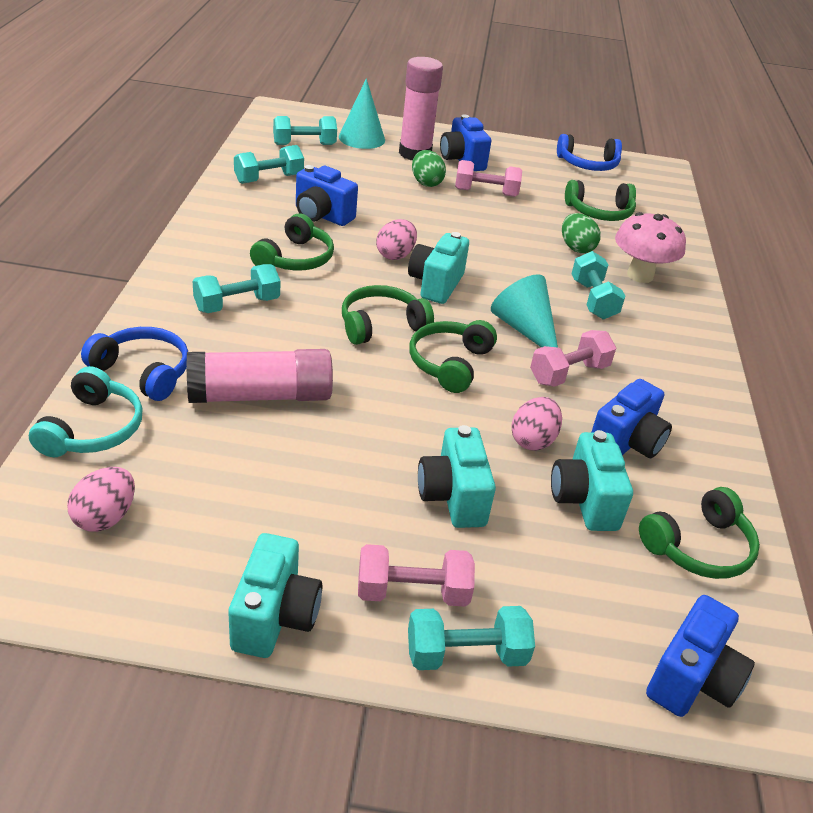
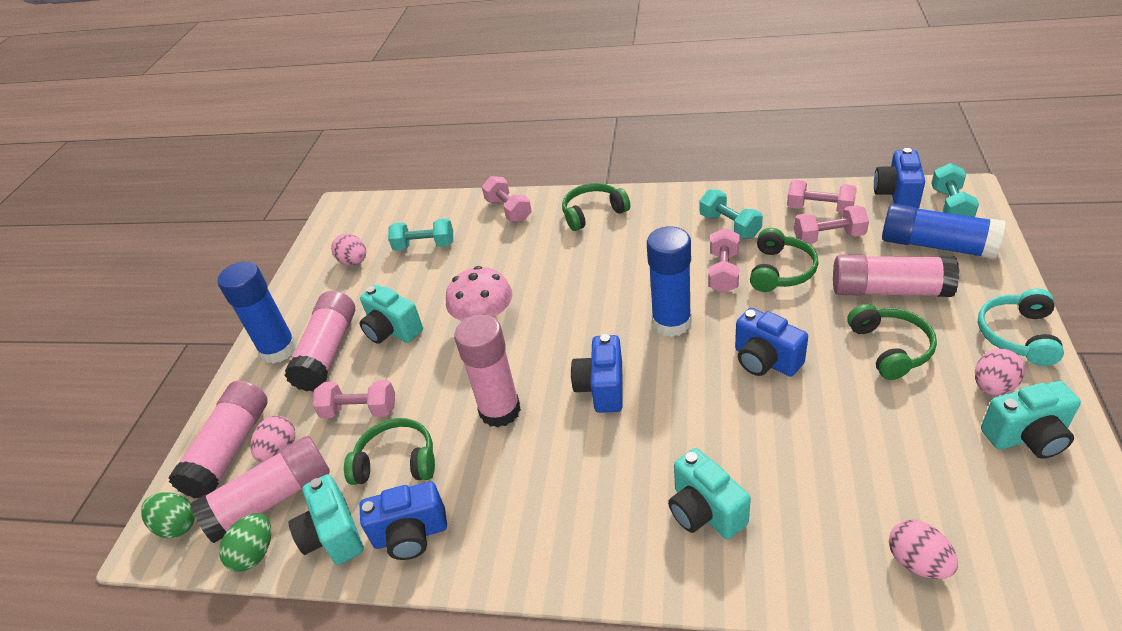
blue glue stick: 0 -> 3
blue headphones: 2 -> 0
green headphones: 5 -> 4
pink dumbbell: 3 -> 5
pink egg: 3 -> 4
pink glue stick: 2 -> 5
turquoise cone: 2 -> 0
turquoise dumbbell: 5 -> 3

